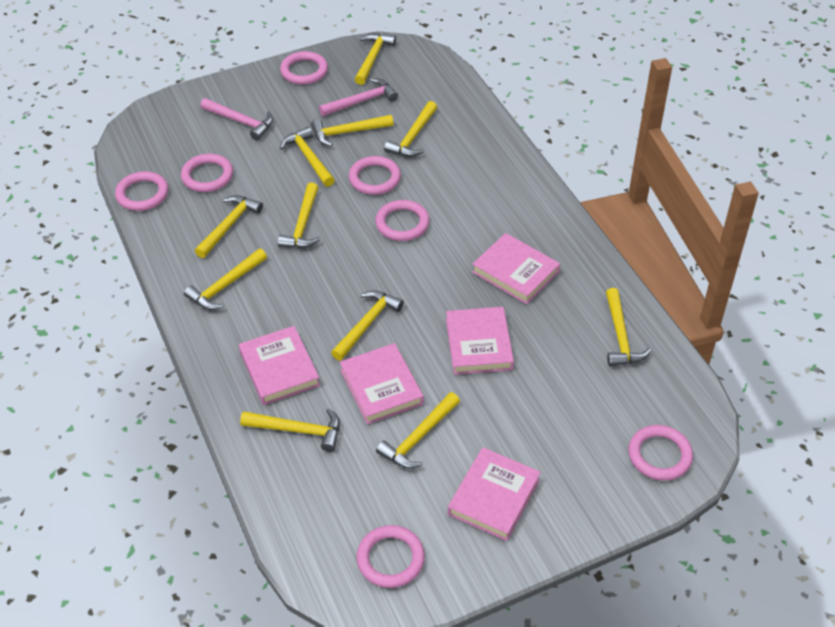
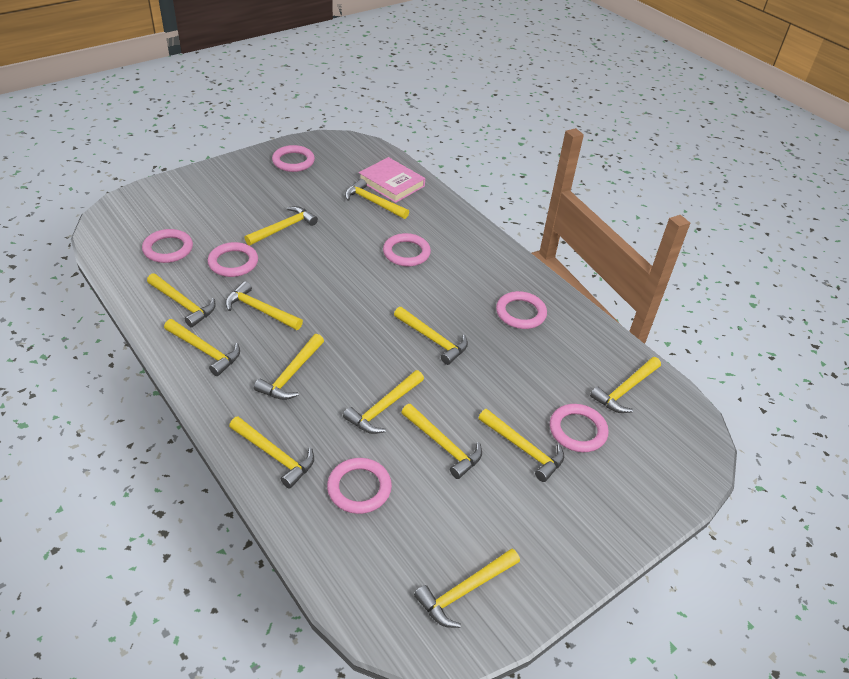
pink book: 5 -> 1
pink hammer: 2 -> 0
yellow hammer: 11 -> 13

